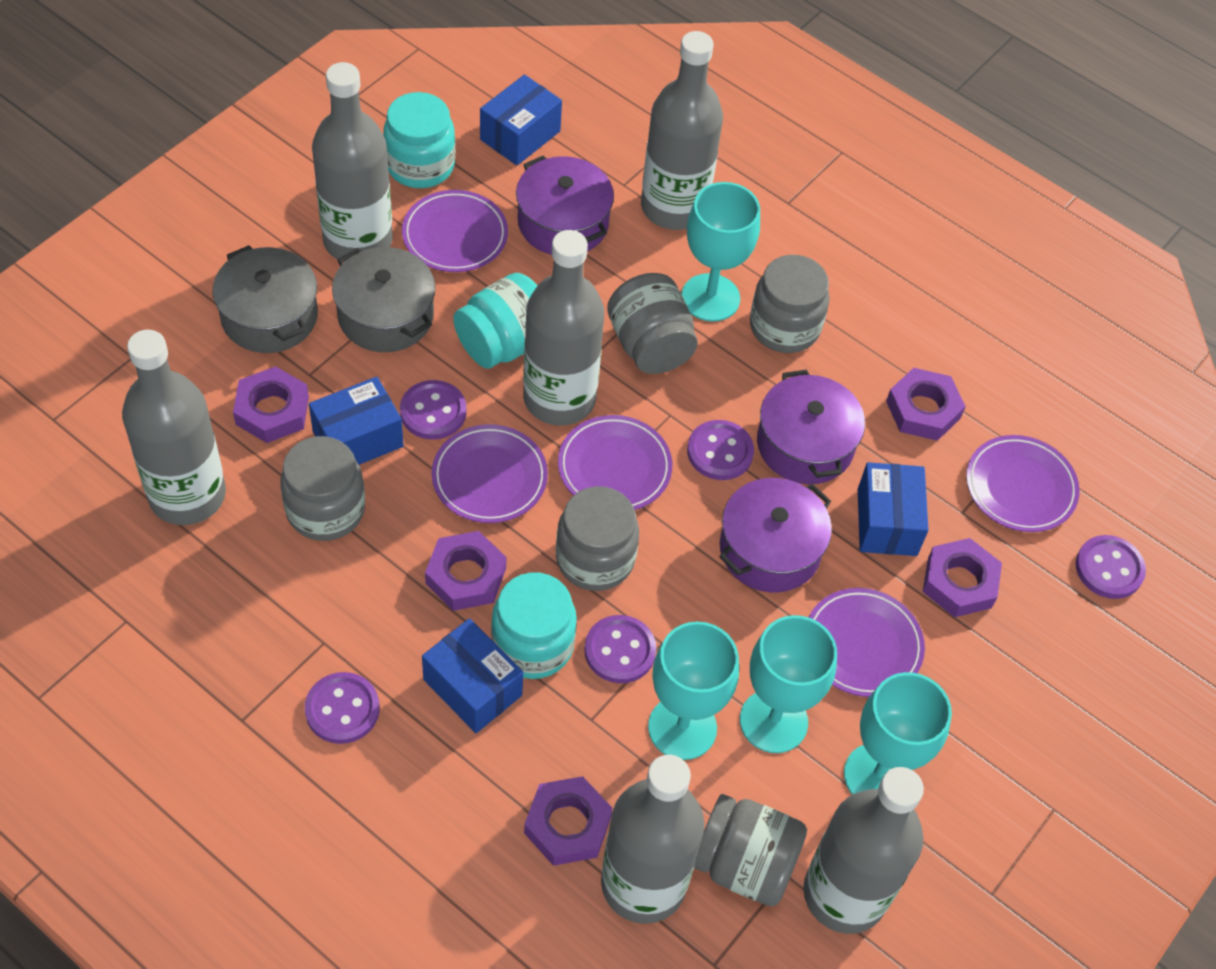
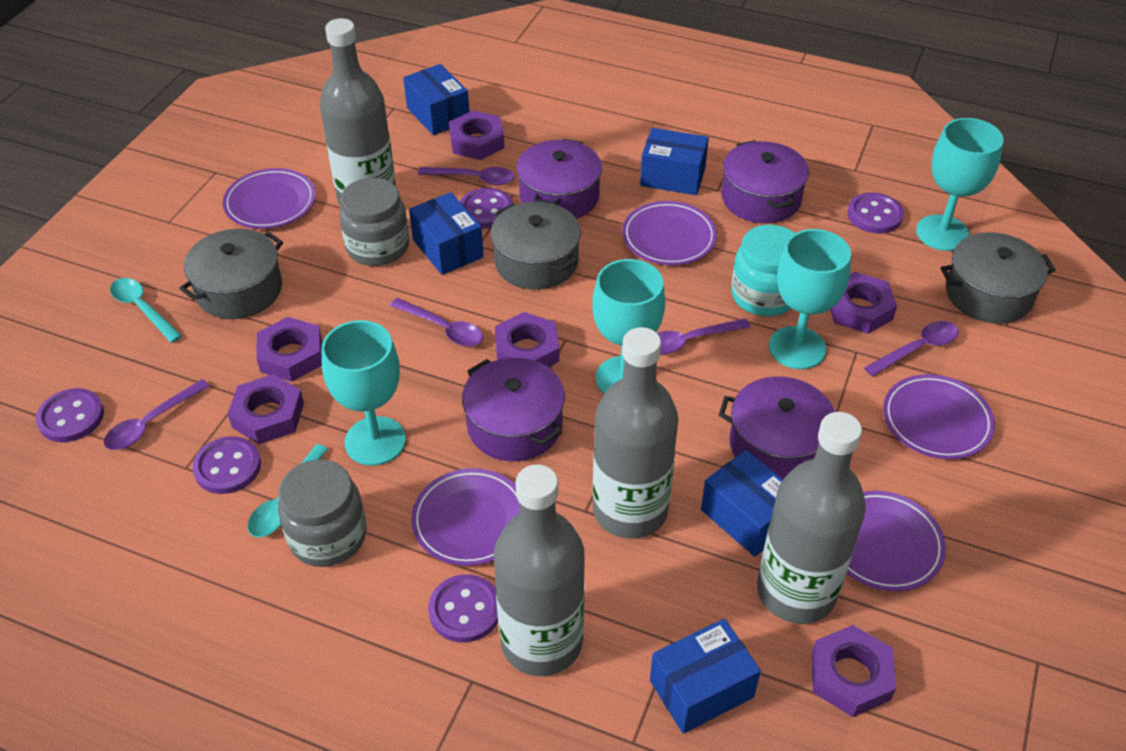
blue box: 4 -> 5
grey bottle: 6 -> 4
grey jar: 5 -> 2
grey pot: 2 -> 3
purple nut: 5 -> 6
purple pot: 3 -> 4
purple spoon: 0 -> 5
turquoise jar: 3 -> 1
turquoise spoon: 0 -> 2

